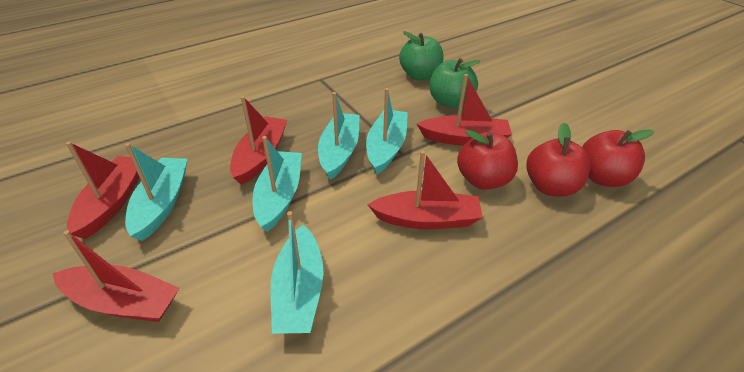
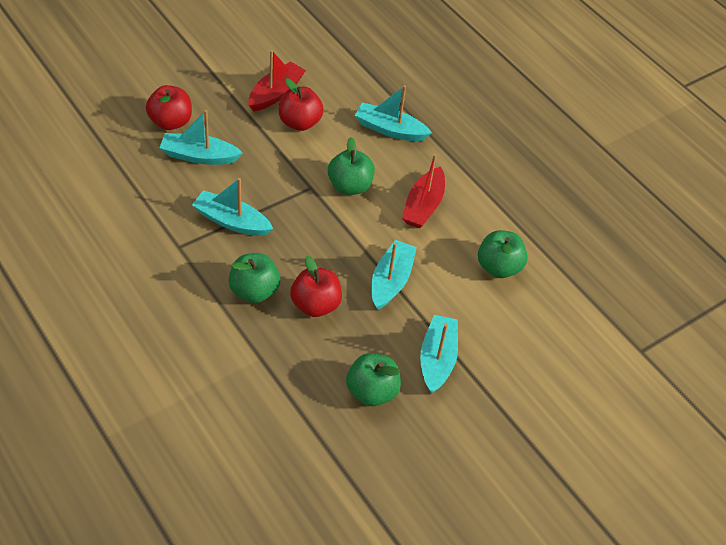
green apple: 2 -> 4
red boat: 5 -> 2

